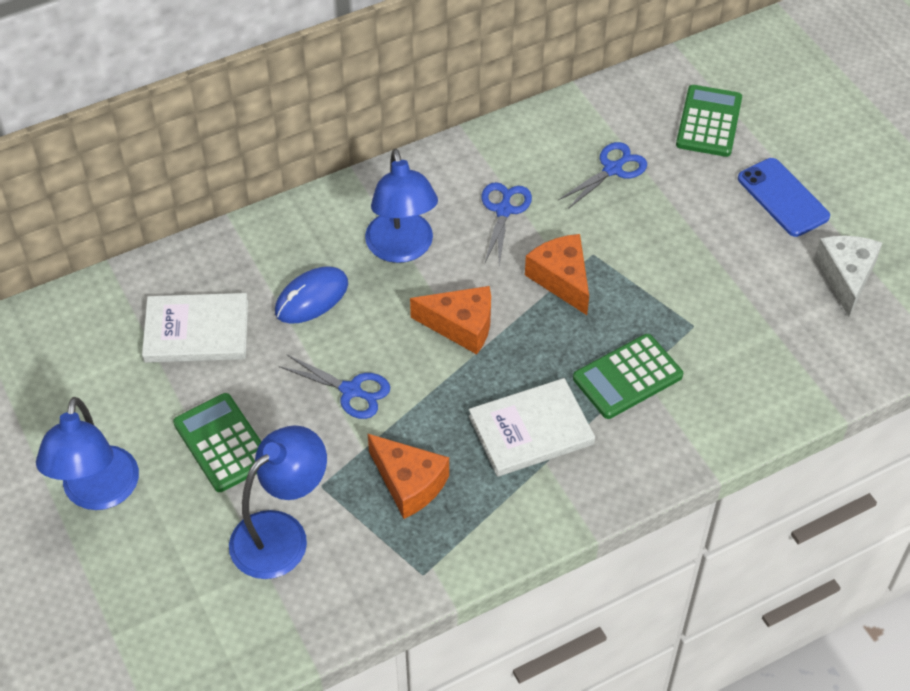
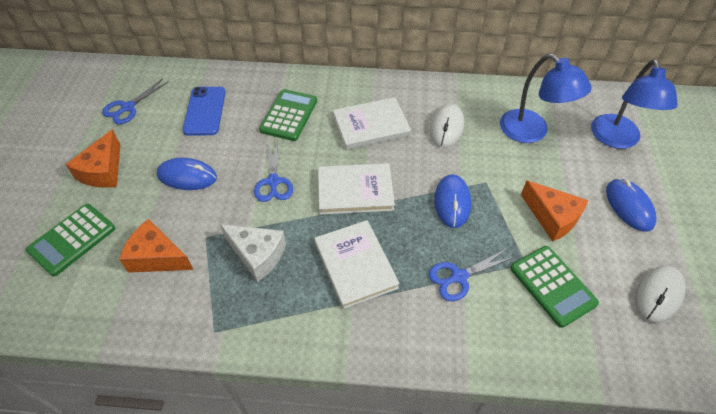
blue lamp: 3 -> 2
blue mouse: 1 -> 3
white book: 2 -> 3
white mouse: 0 -> 2

